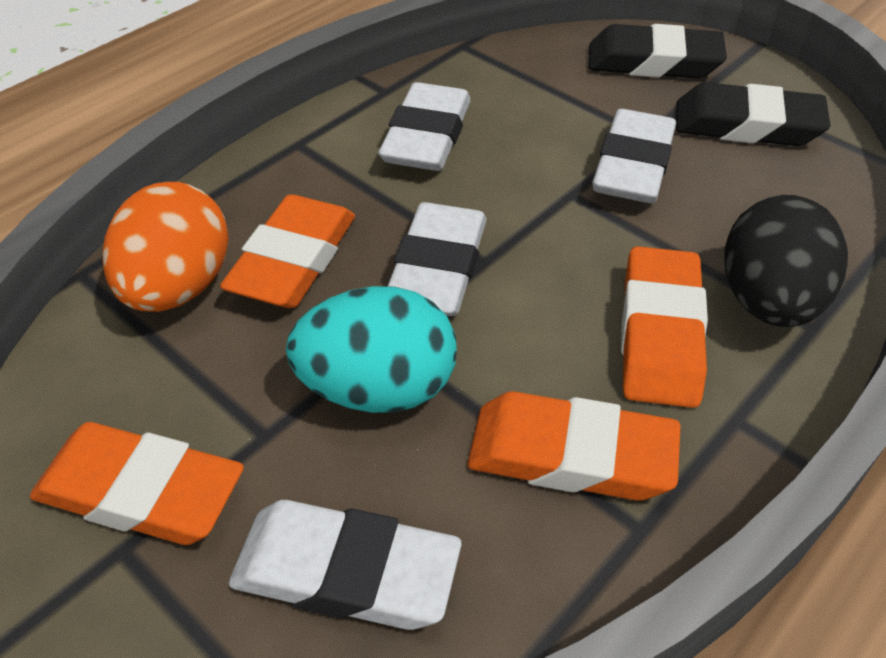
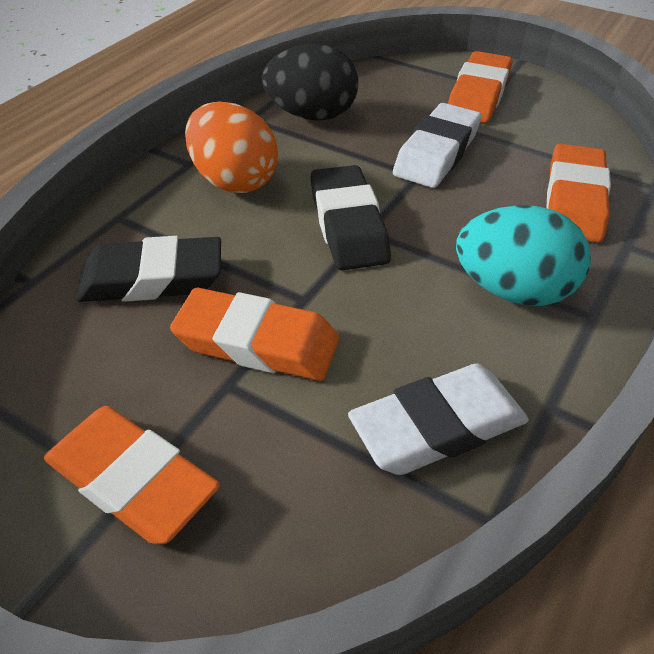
white eraser: 4 -> 2

